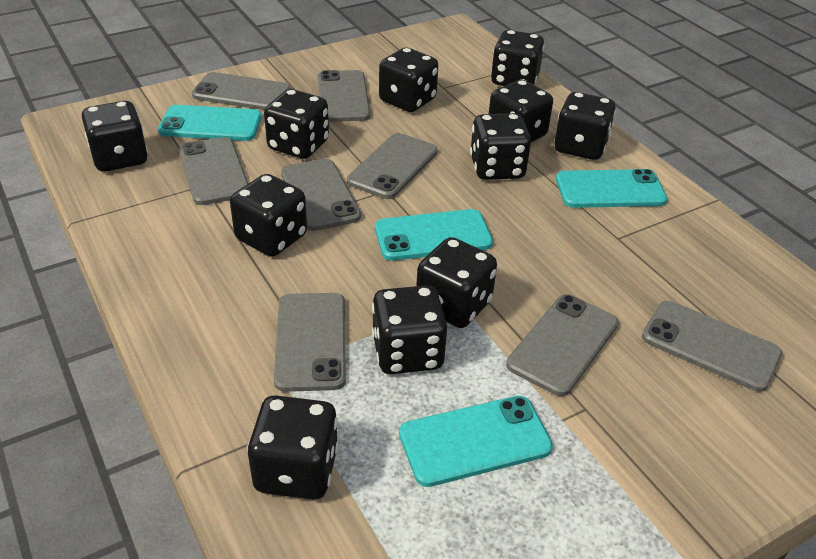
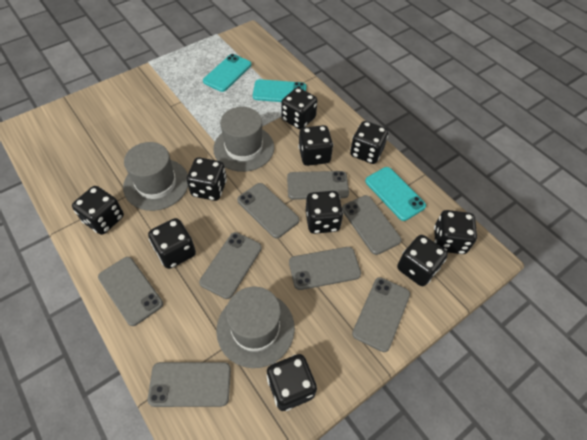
black dice: 11 -> 10
grey hat: 0 -> 3
turquoise phone: 4 -> 3

